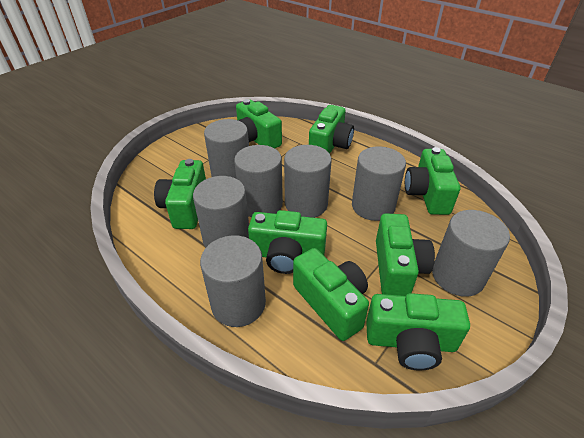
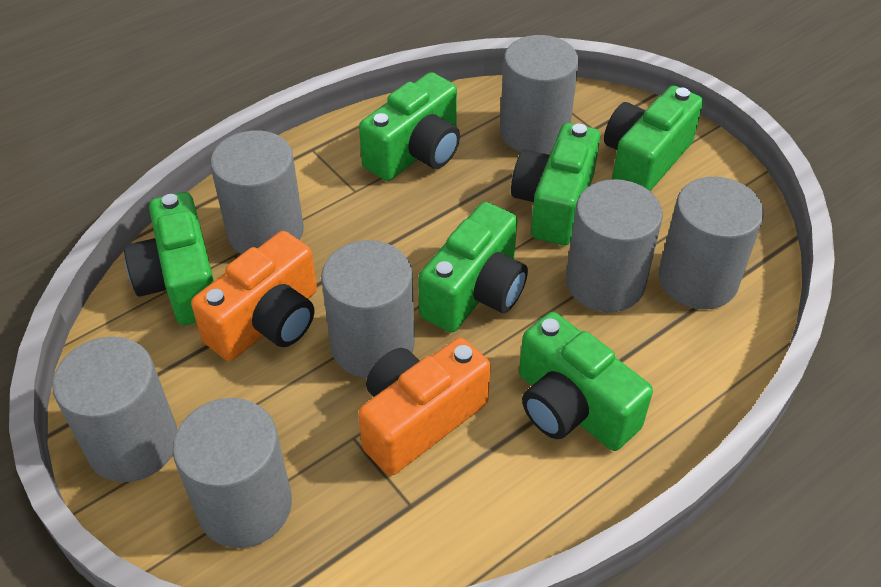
green camera: 8 -> 6
orange camera: 0 -> 2

